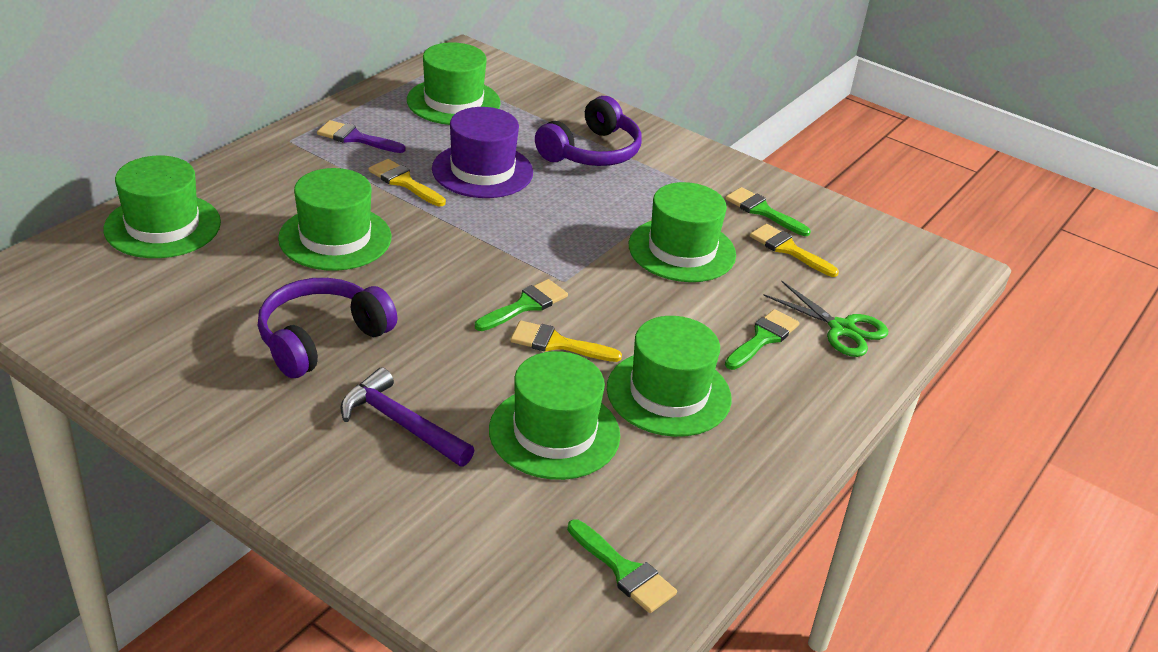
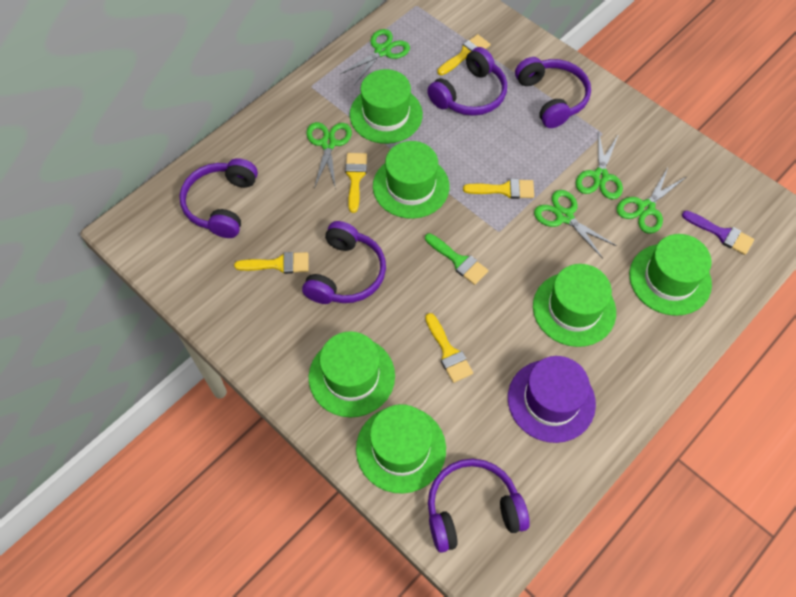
green brush: 4 -> 1
green scissors: 1 -> 5
purple hammer: 1 -> 0
purple headphones: 2 -> 5
yellow brush: 3 -> 5

